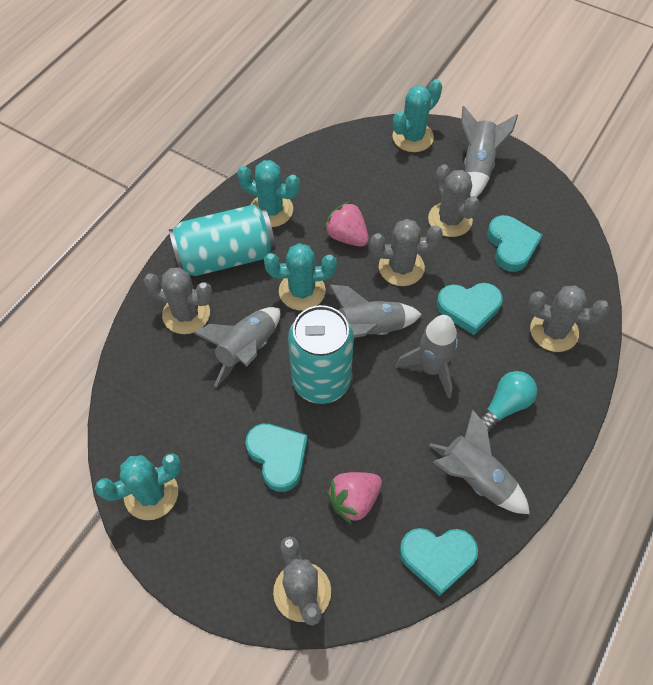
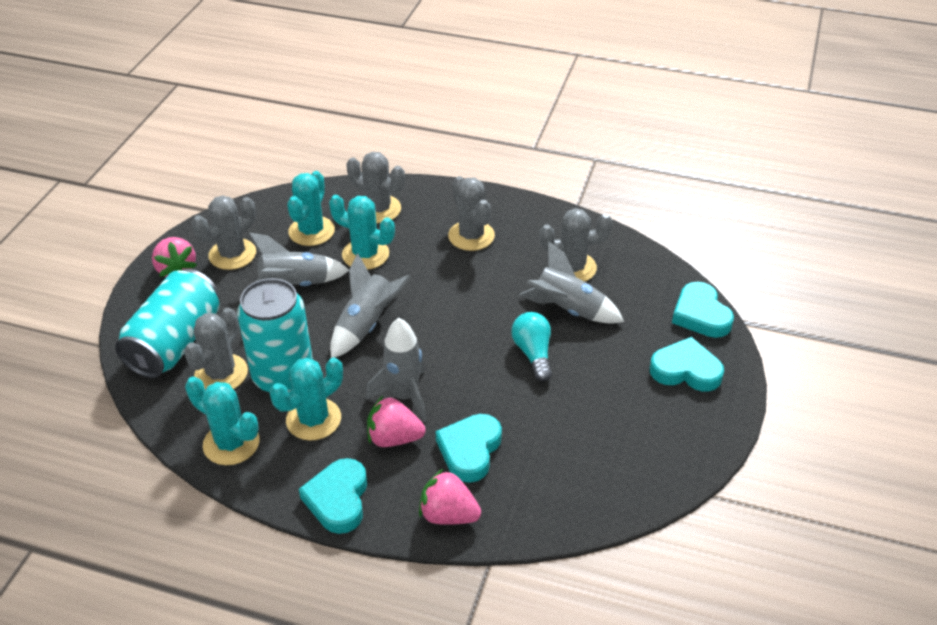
grey rocket: 5 -> 4
pink strawberry: 2 -> 3

